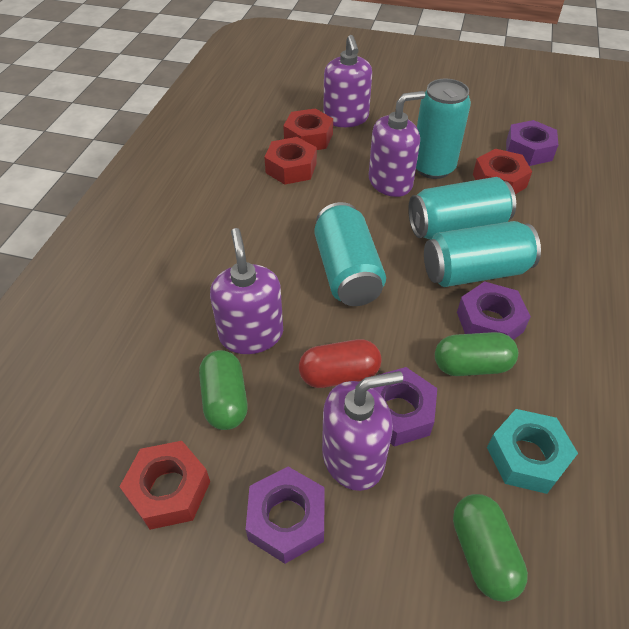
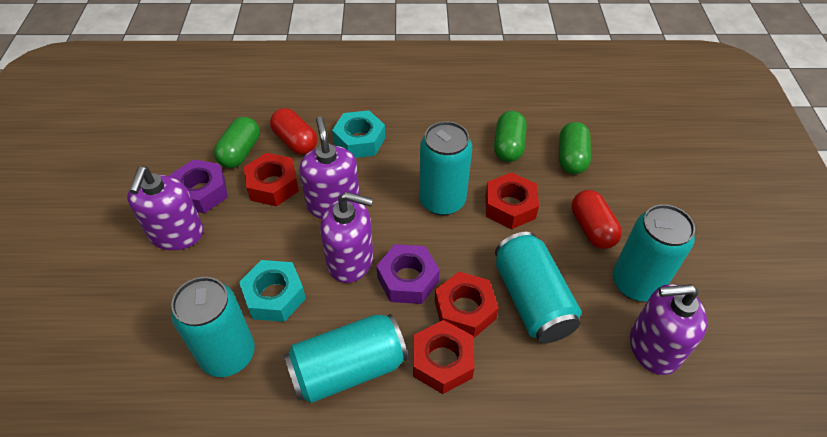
purple nut: 4 -> 2
red capsule: 1 -> 2
turquoise can: 4 -> 5
turquoise nut: 1 -> 2

